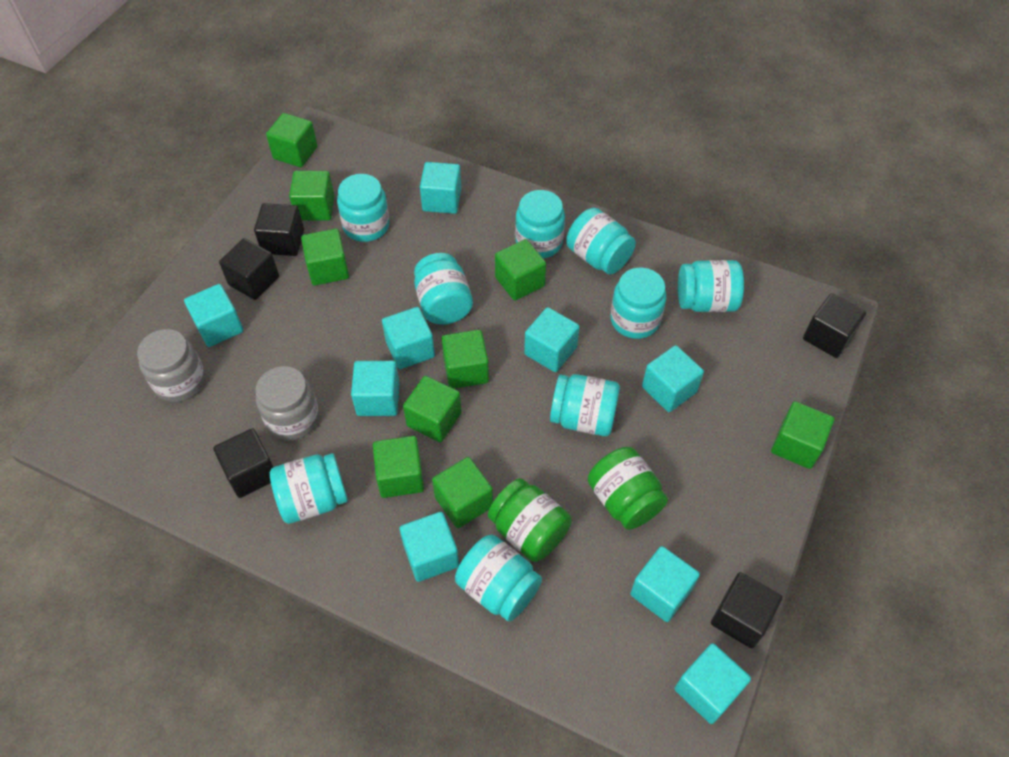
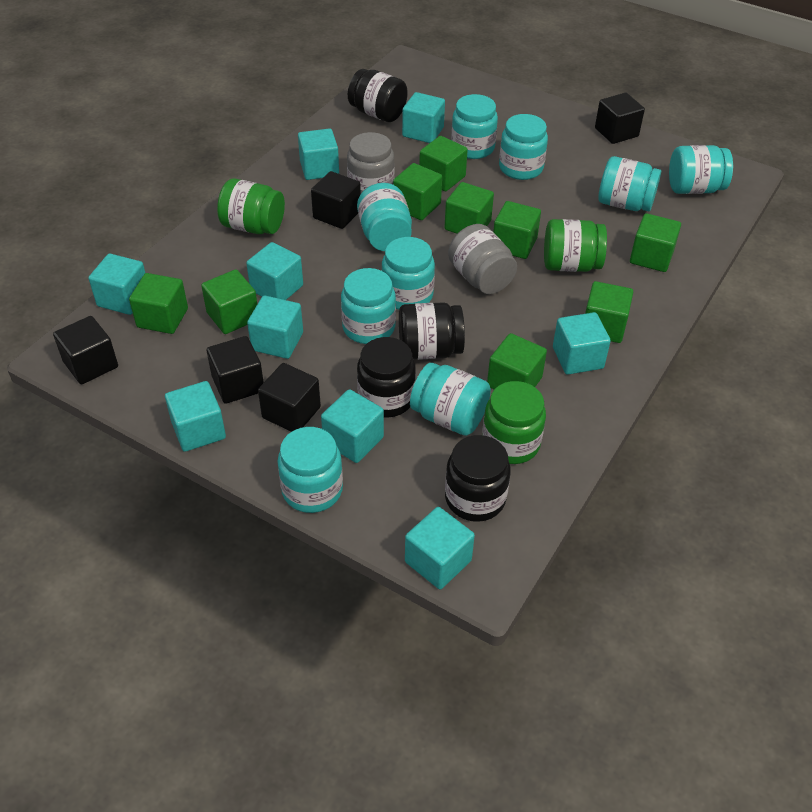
black jar: 0 -> 4
green jar: 2 -> 3

